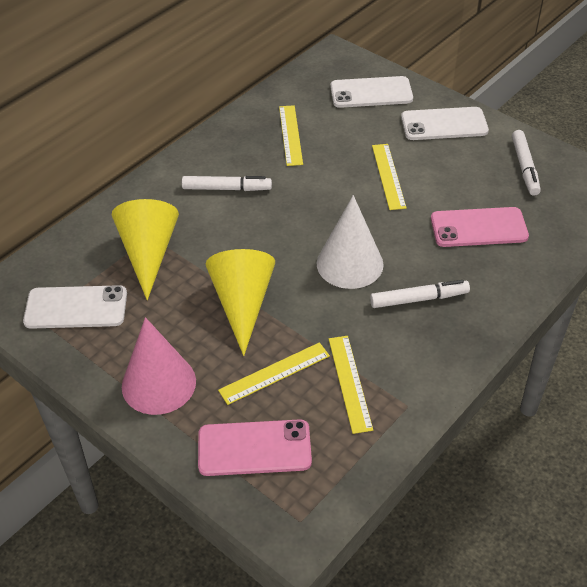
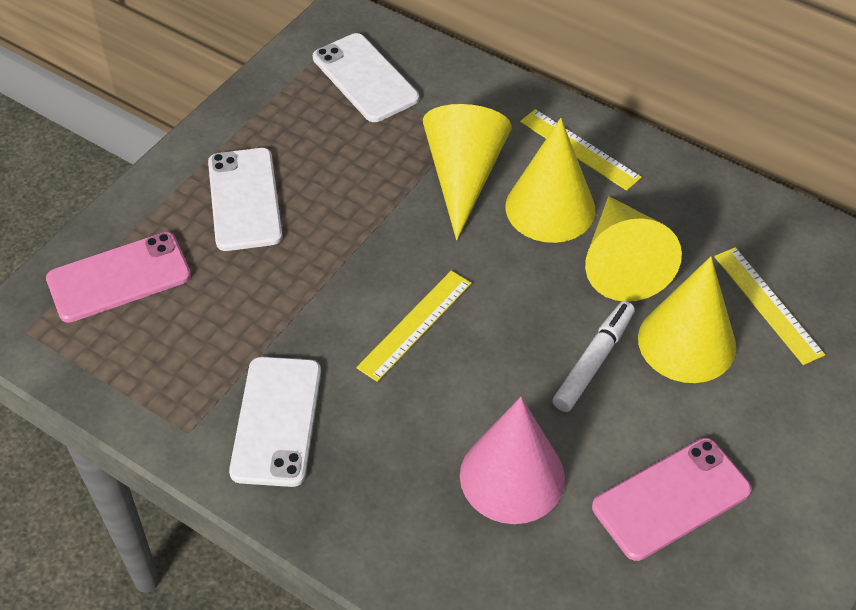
white cone: 1 -> 0
white marker: 3 -> 1
yellow cone: 2 -> 4
yellow ruler: 4 -> 3

